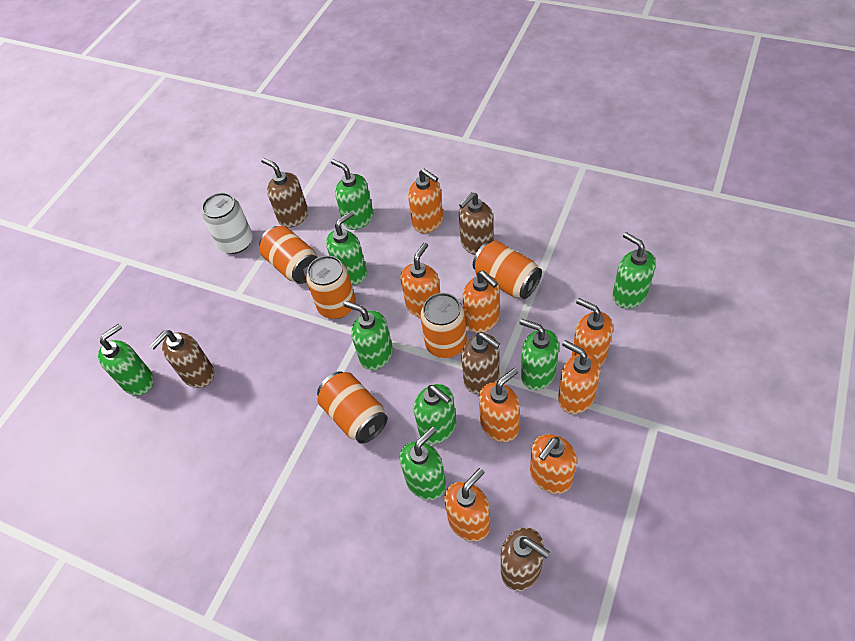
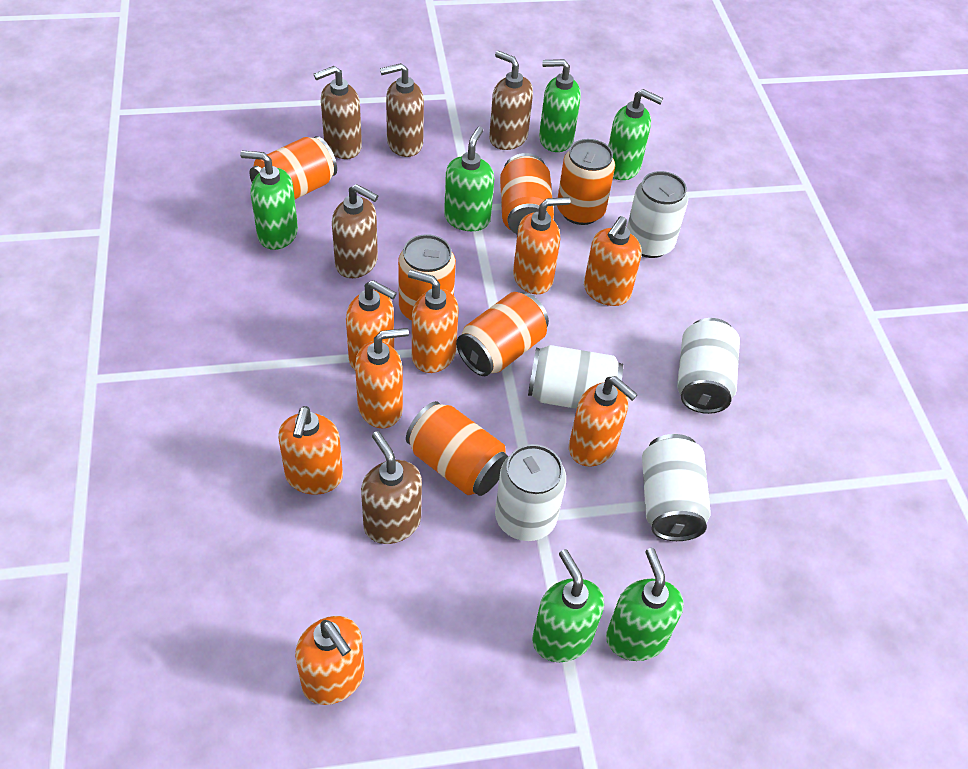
green soap dispenser: 8 -> 6
orange can: 5 -> 6
white can: 1 -> 5

